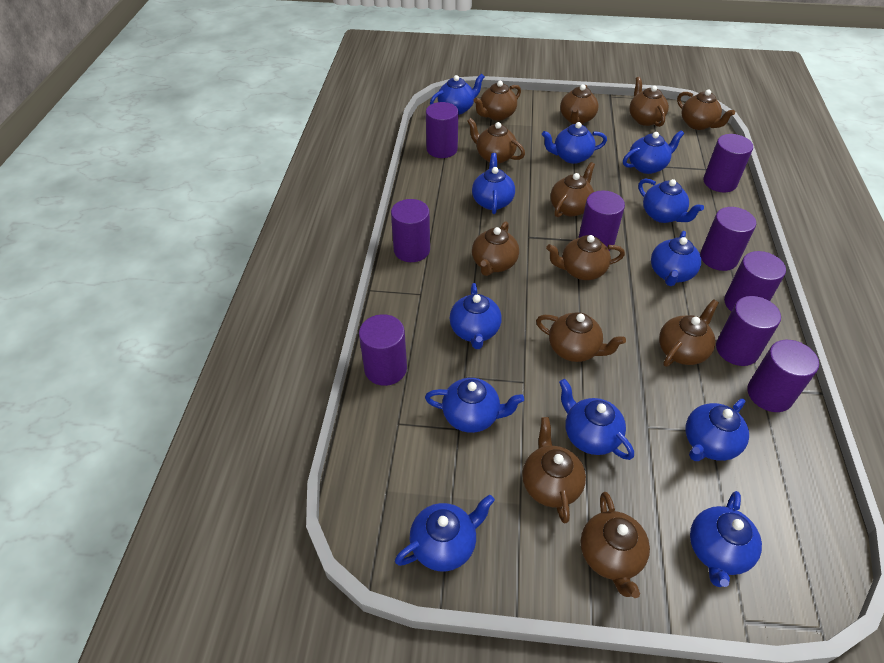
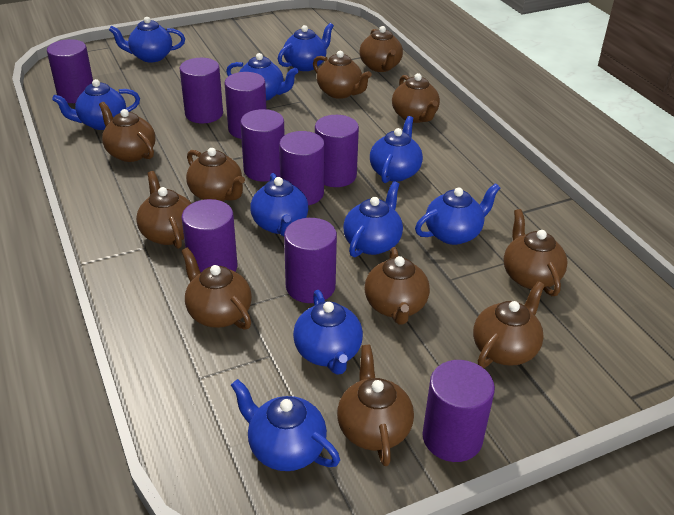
blue teapot: 12 -> 10
brown teapot: 12 -> 11

